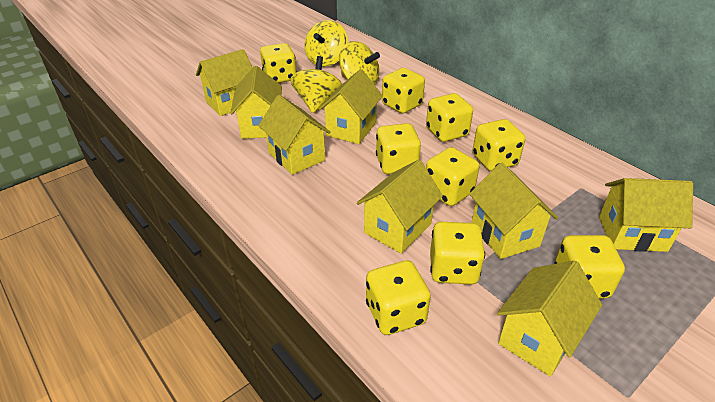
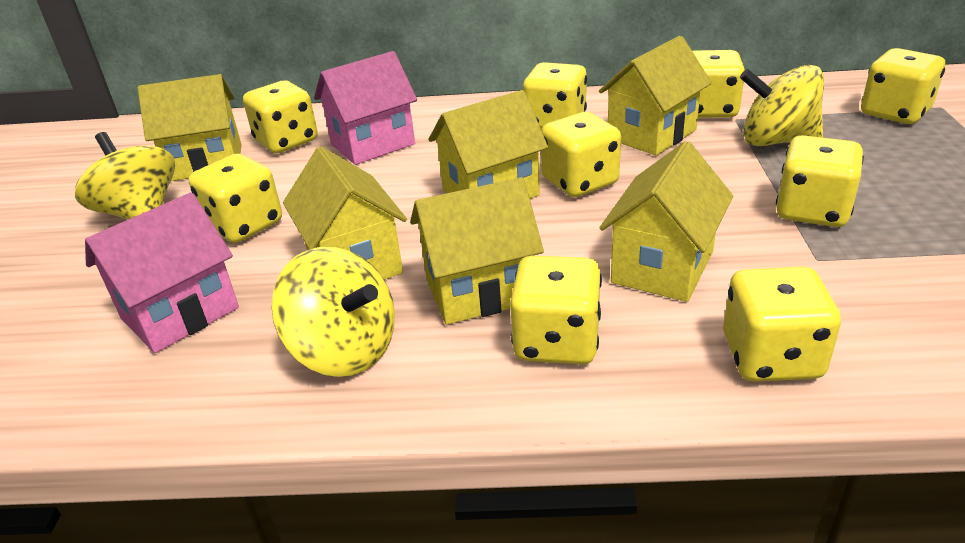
pink house: 0 -> 2
yellow house: 8 -> 6

